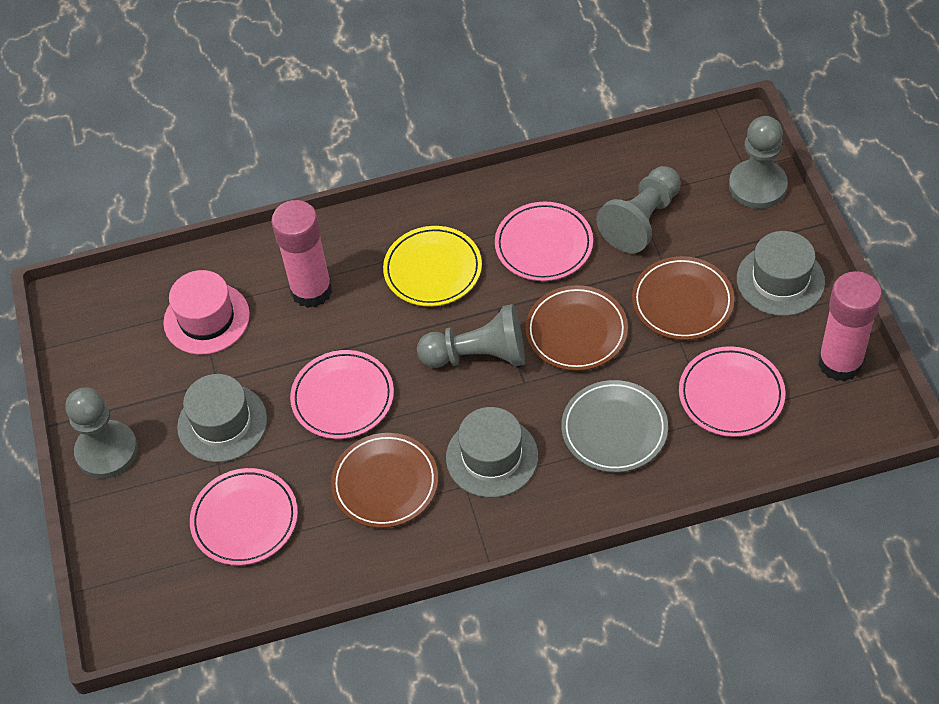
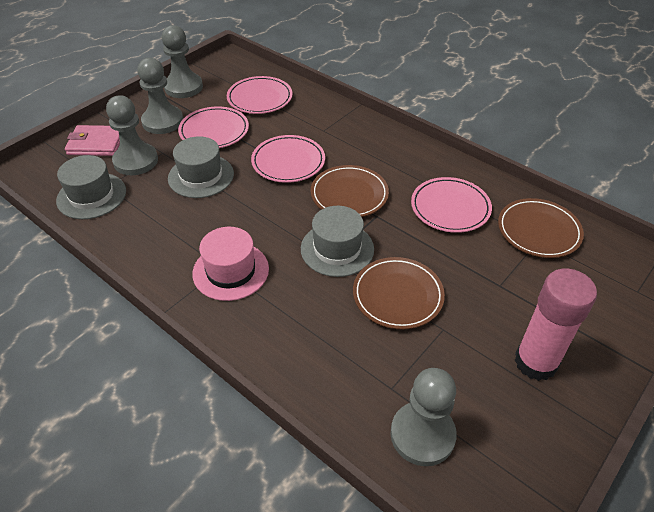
grey plate: 1 -> 0
pink glue stick: 2 -> 1
pink wallet: 0 -> 1
yellow plate: 1 -> 0

